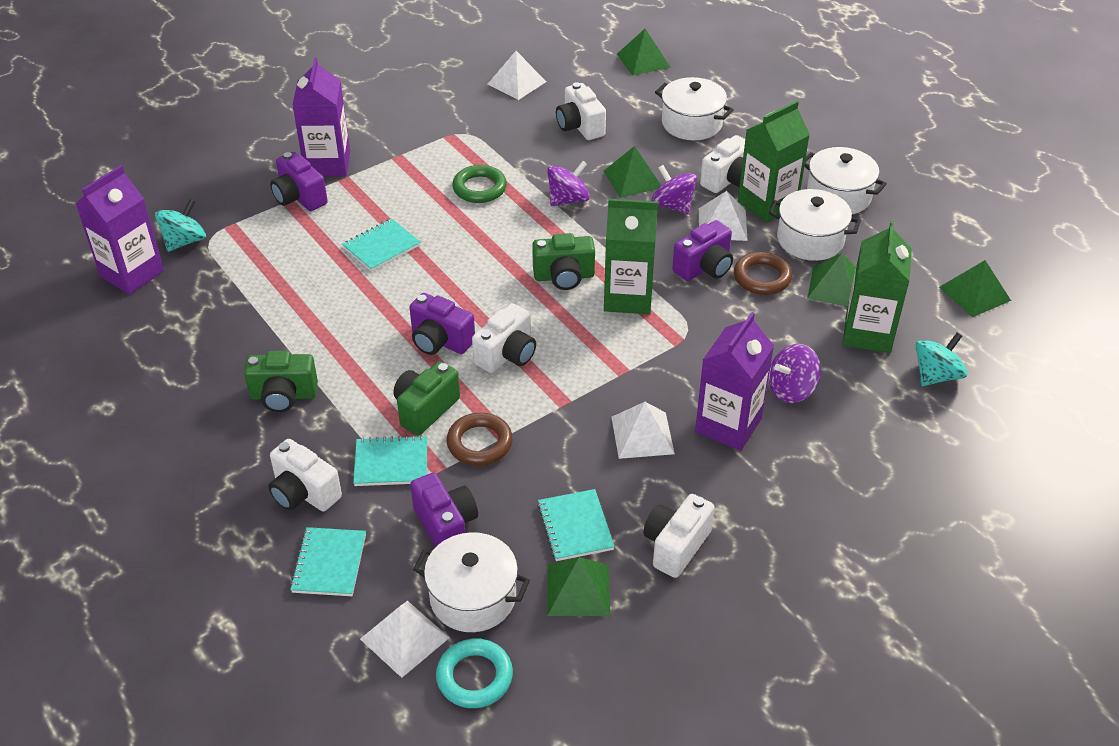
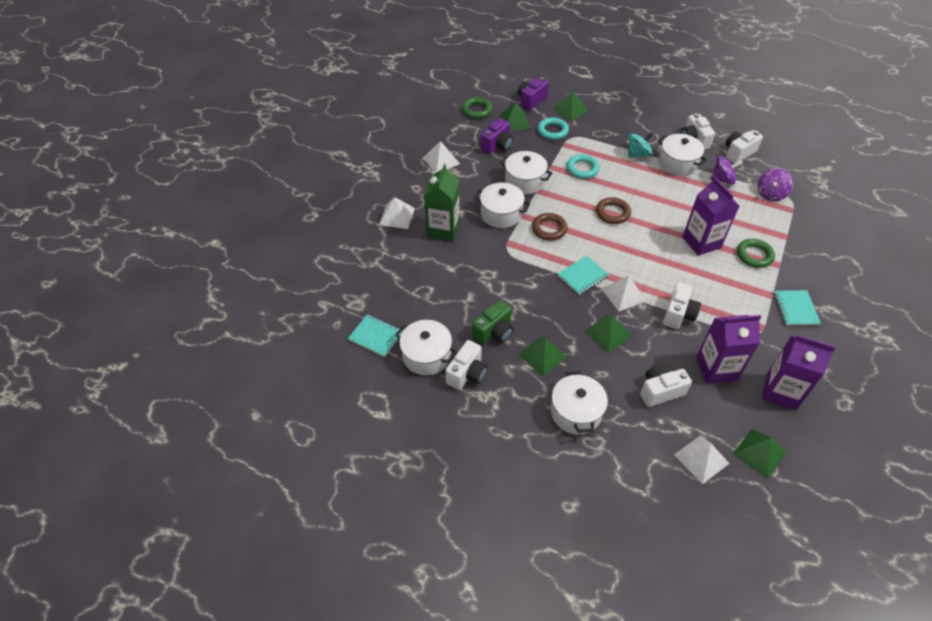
green camera: 3 -> 1
green carton: 3 -> 1
green ring: 1 -> 2
purple camera: 4 -> 2
purple spinning top: 3 -> 2
turquoise notebook: 4 -> 3
turquoise ring: 1 -> 2
turquoise spinning top: 2 -> 1
white pot: 4 -> 5

